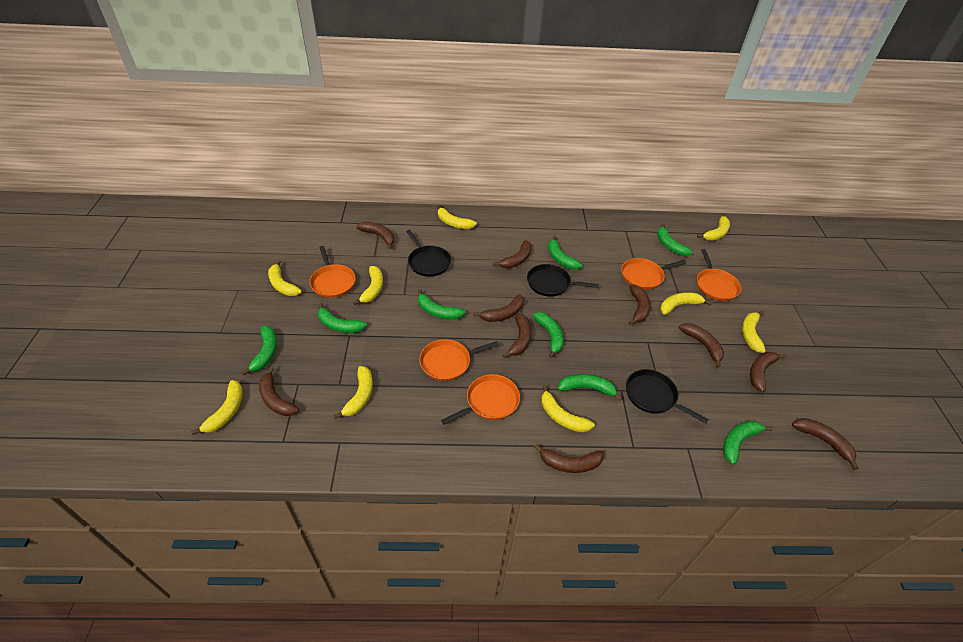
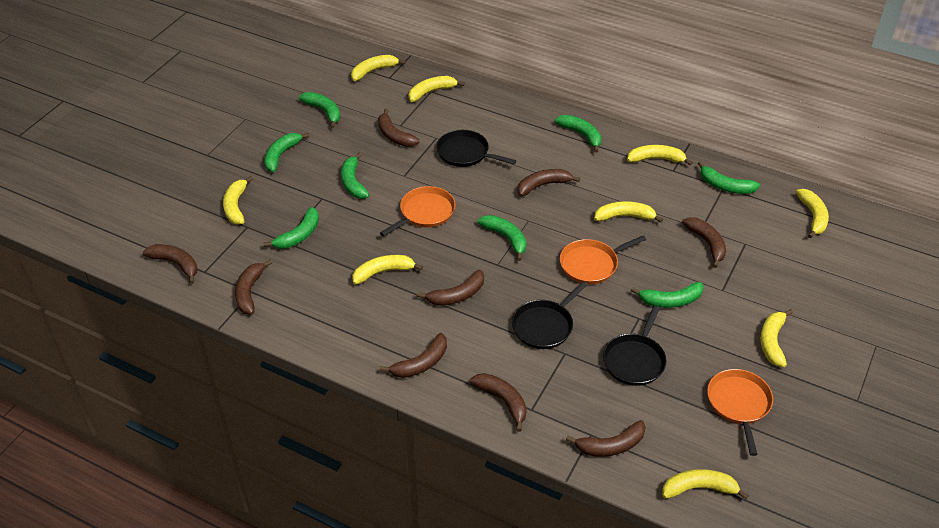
brown banana: 10 -> 9
orange pan: 5 -> 3

